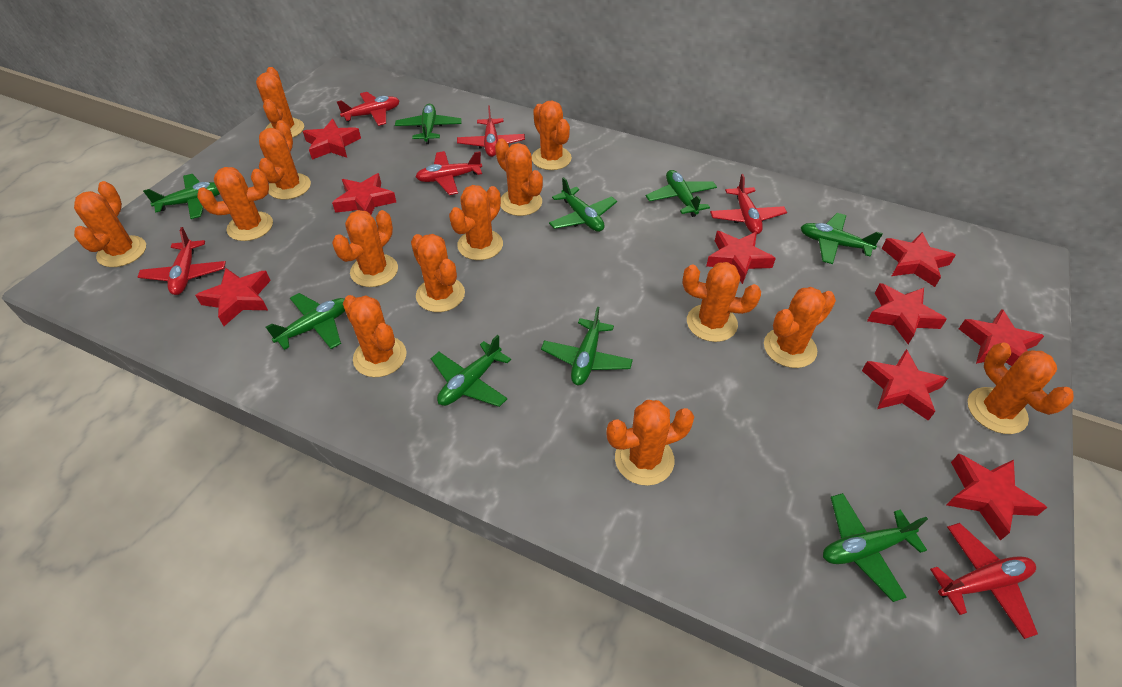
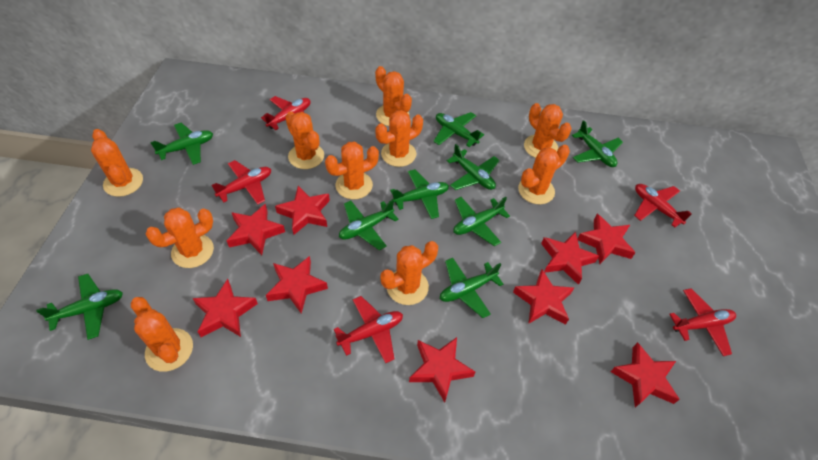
orange cactus: 14 -> 10
red plane: 6 -> 5

